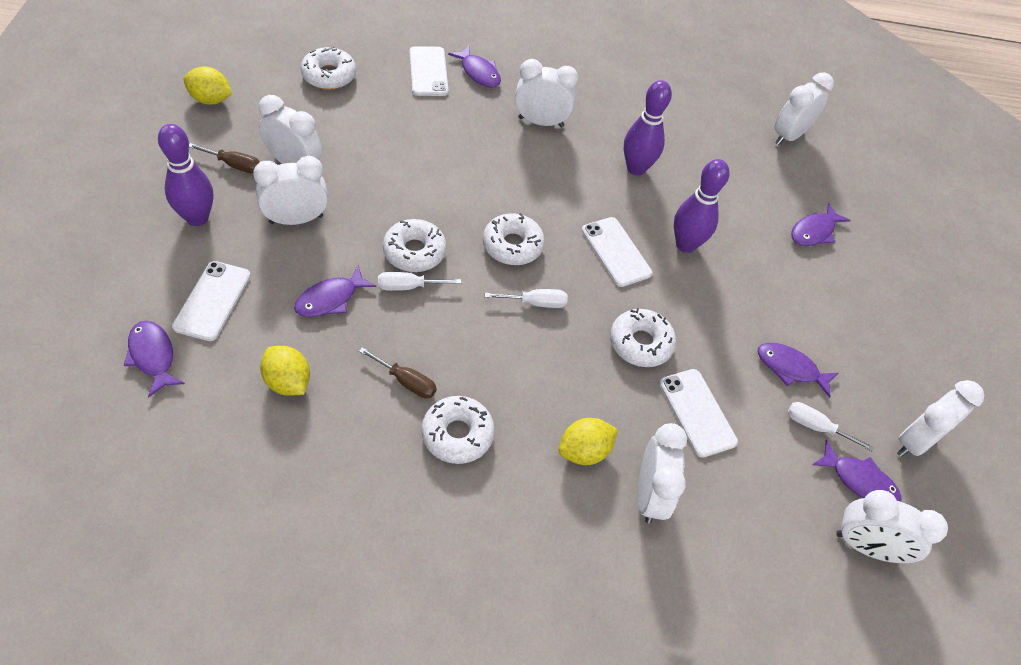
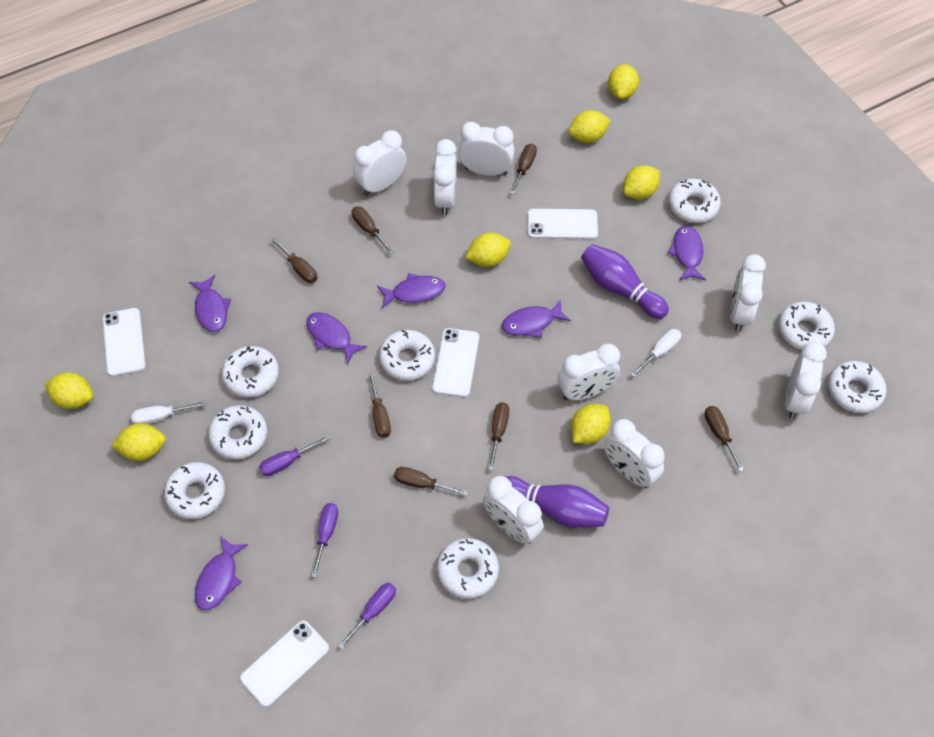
brown screwdriver: 2 -> 7
purple bowling pin: 3 -> 2
purple screwdriver: 0 -> 3
white clock: 7 -> 8
white donut: 5 -> 8
white screwdriver: 3 -> 2
yellow lemon: 3 -> 7

